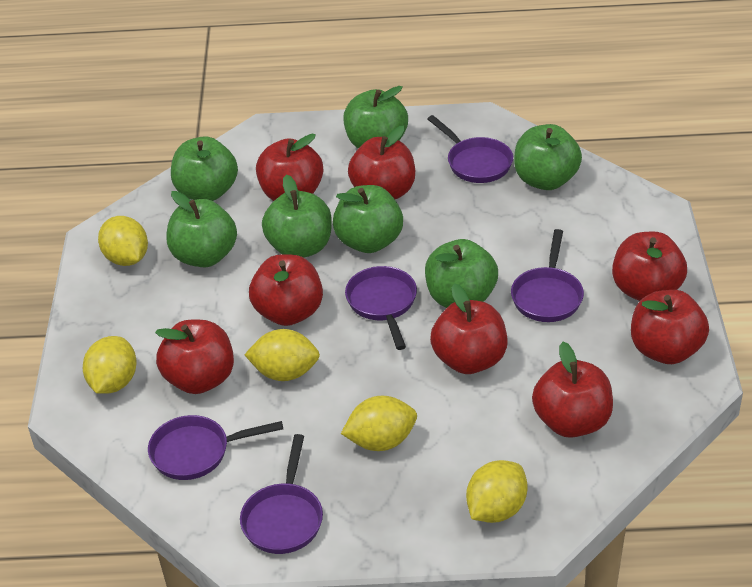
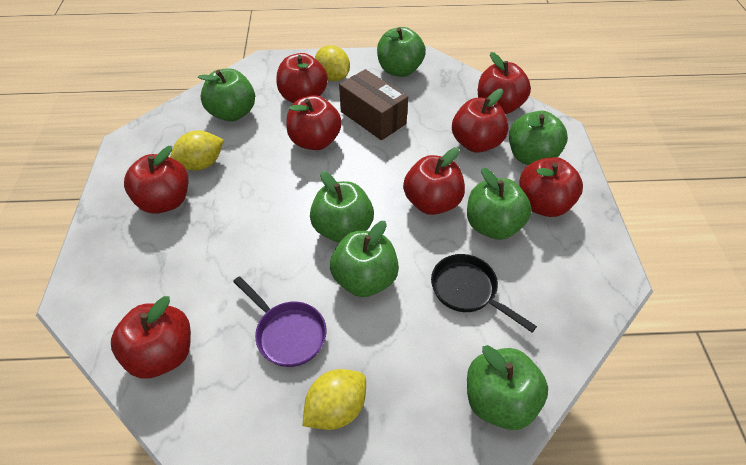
black pan: 0 -> 1
brown box: 0 -> 1
purple pan: 5 -> 1
yellow lemon: 5 -> 3

